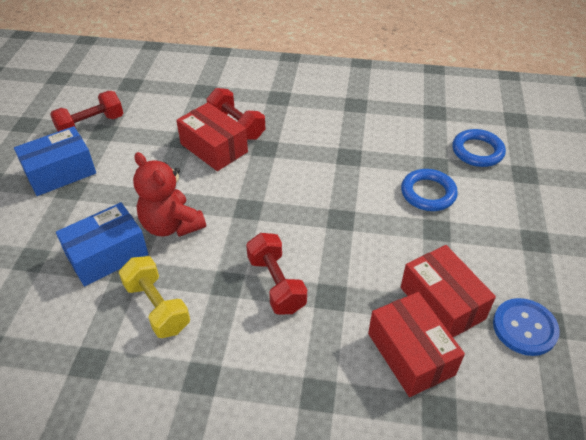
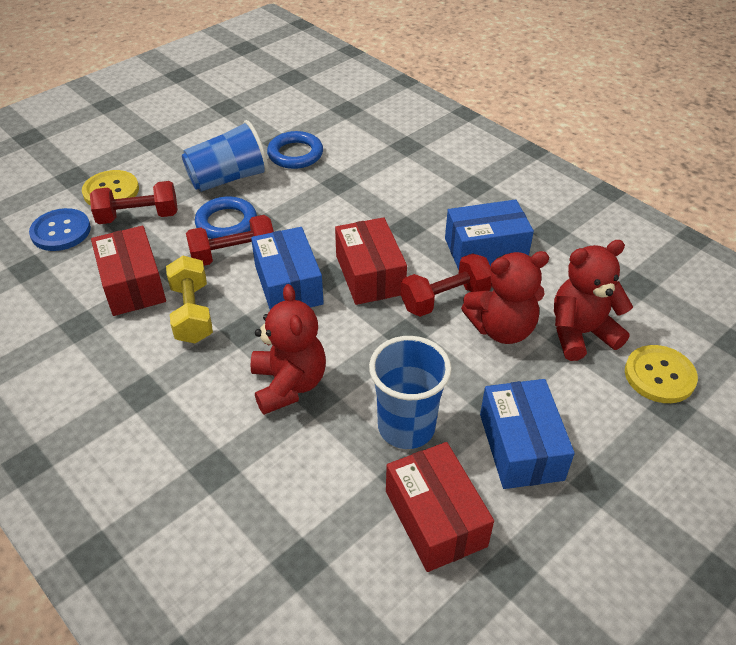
blue box: 2 -> 3
blue cup: 0 -> 2
red teddy bear: 1 -> 3
yellow button: 0 -> 2

